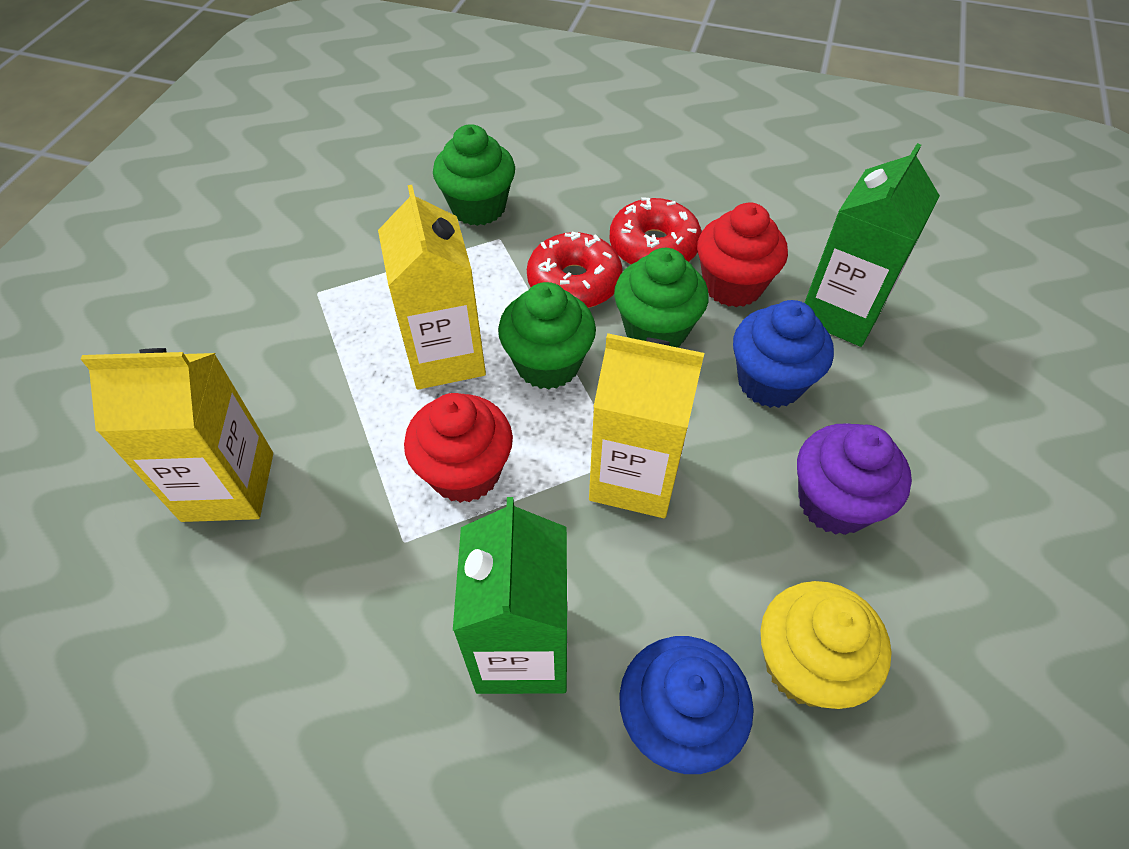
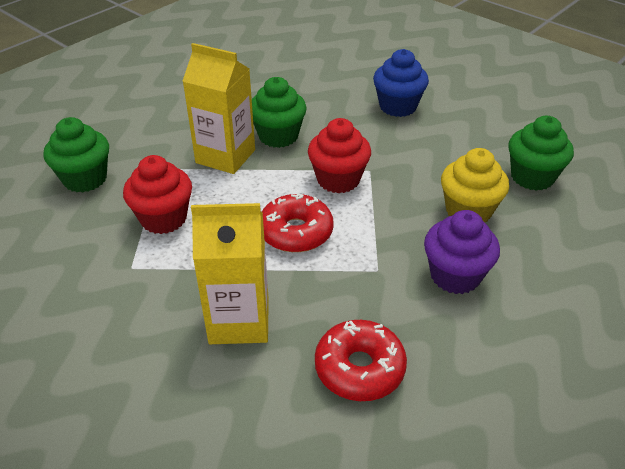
blue cupcake: 2 -> 1
green carton: 2 -> 0
yellow carton: 3 -> 2

